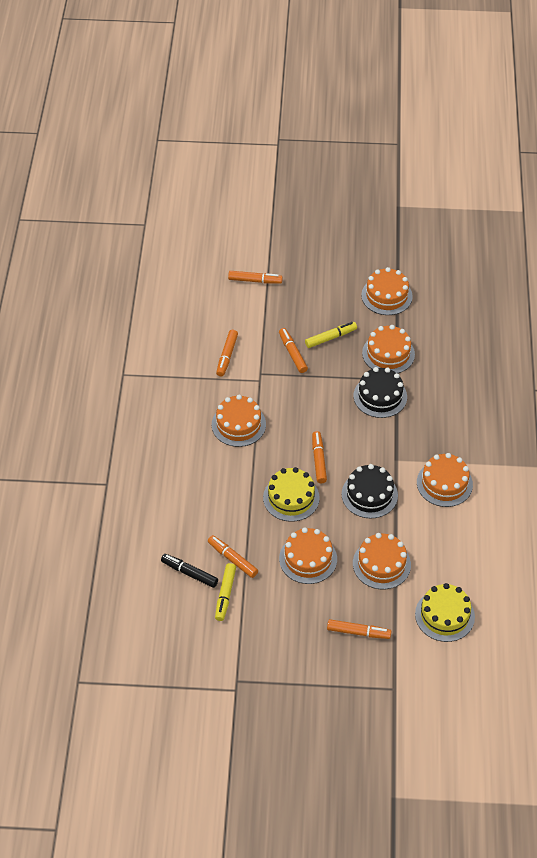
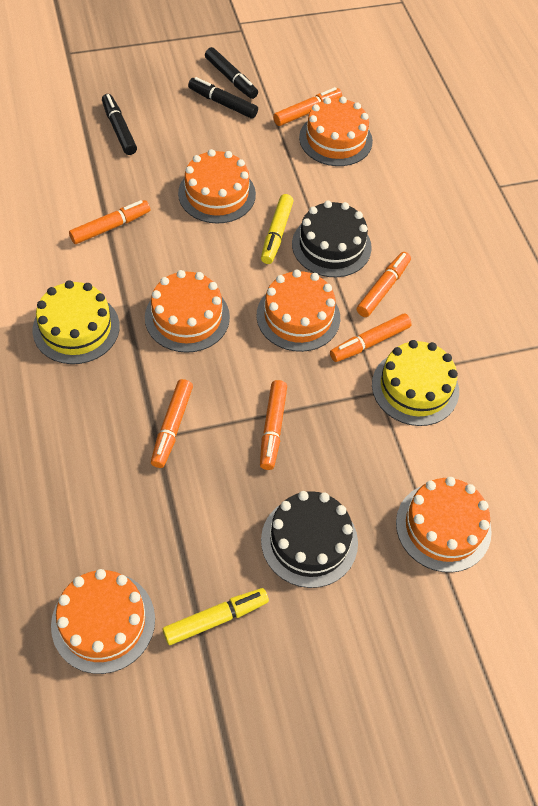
black marker: 1 -> 3

